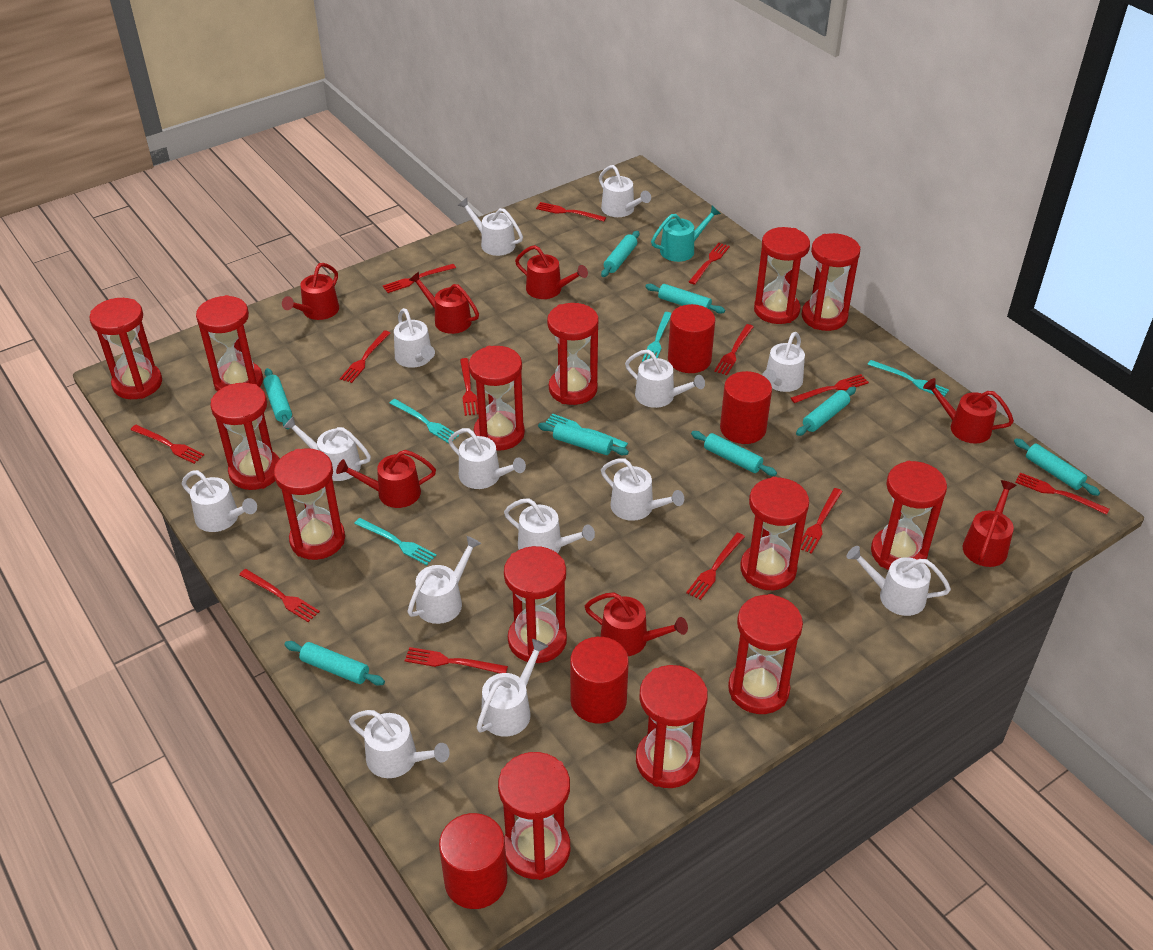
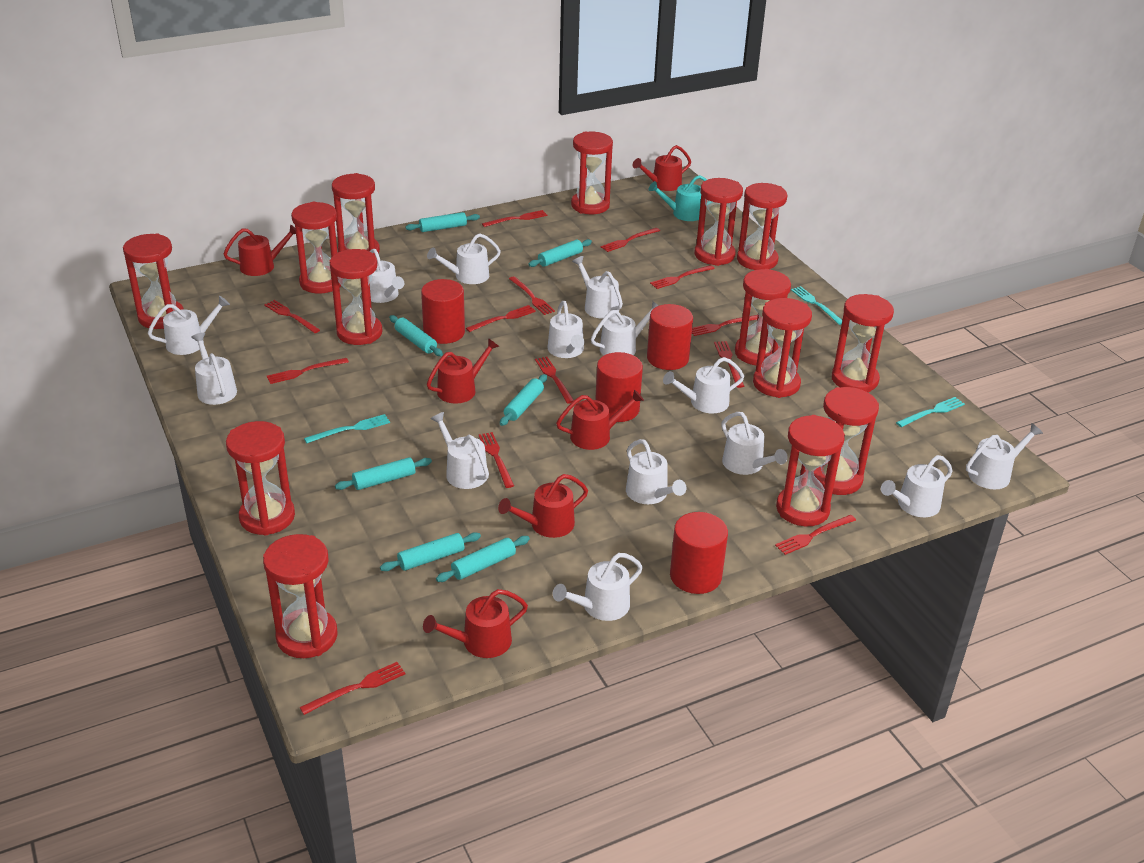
red watering can: 7 -> 6
turquoise fork: 5 -> 3
turquoise rolling pin: 8 -> 7

